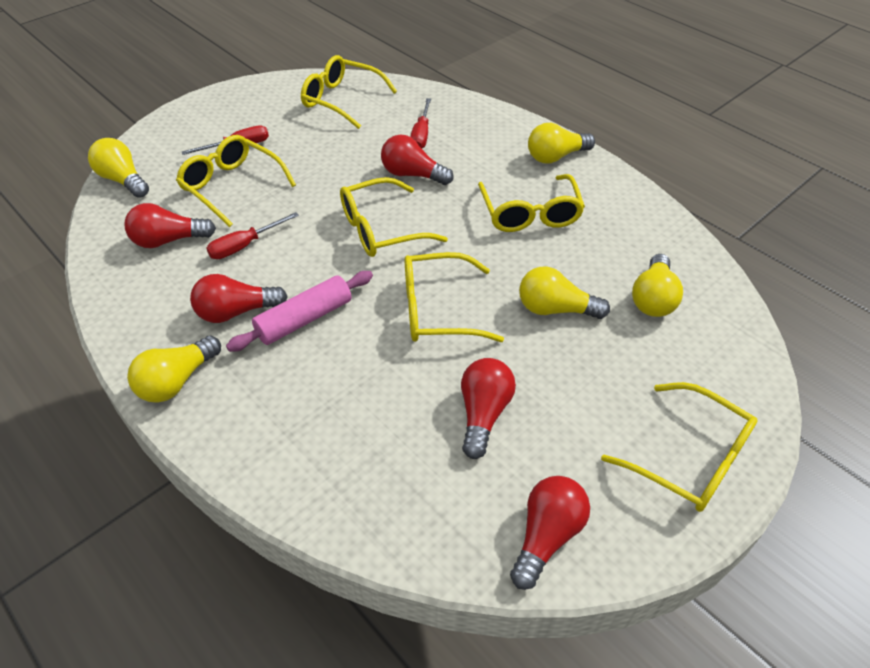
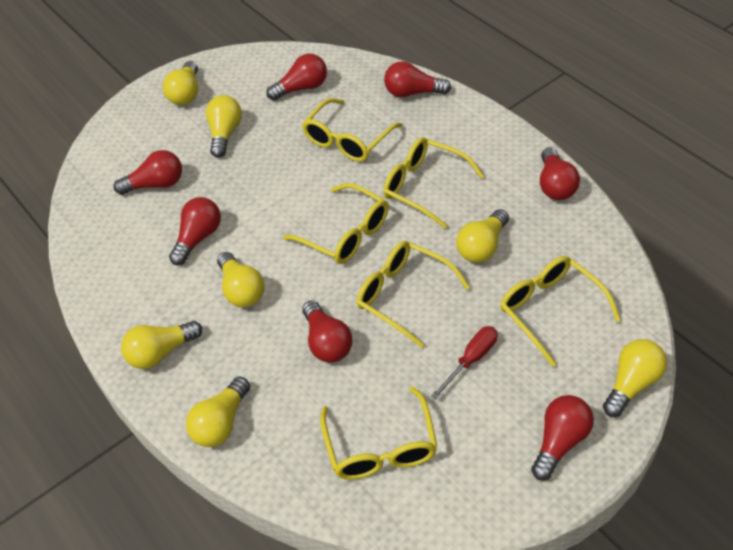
pink rolling pin: 1 -> 0
red light bulb: 5 -> 7
red screwdriver: 3 -> 1
yellow light bulb: 5 -> 7

